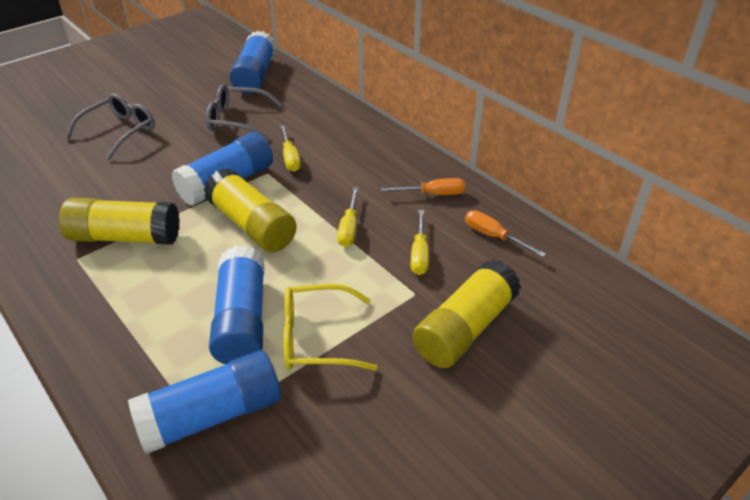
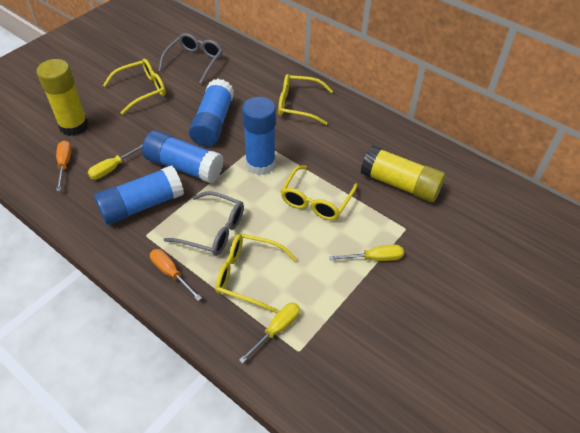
yellow glasses: 1 -> 4
yellow glue stick: 3 -> 2

